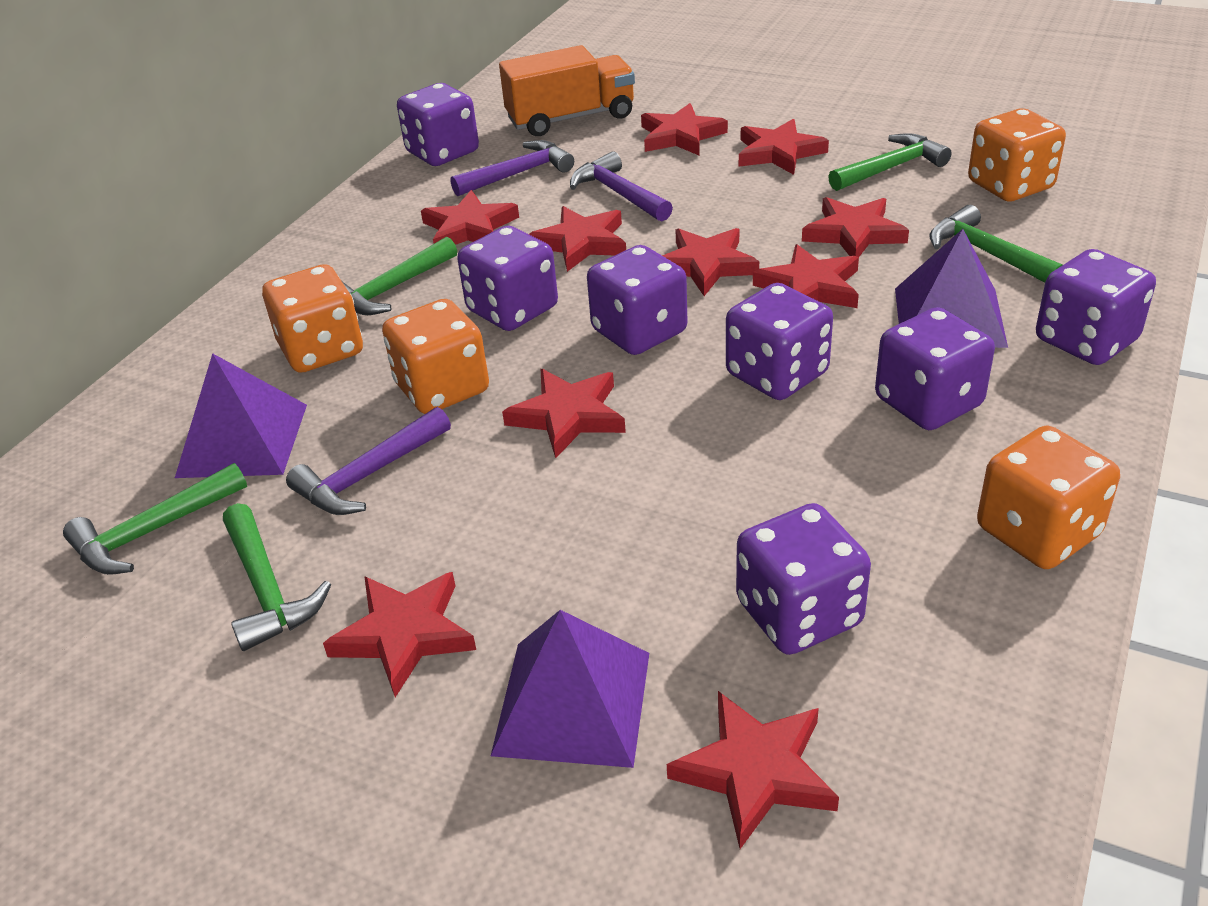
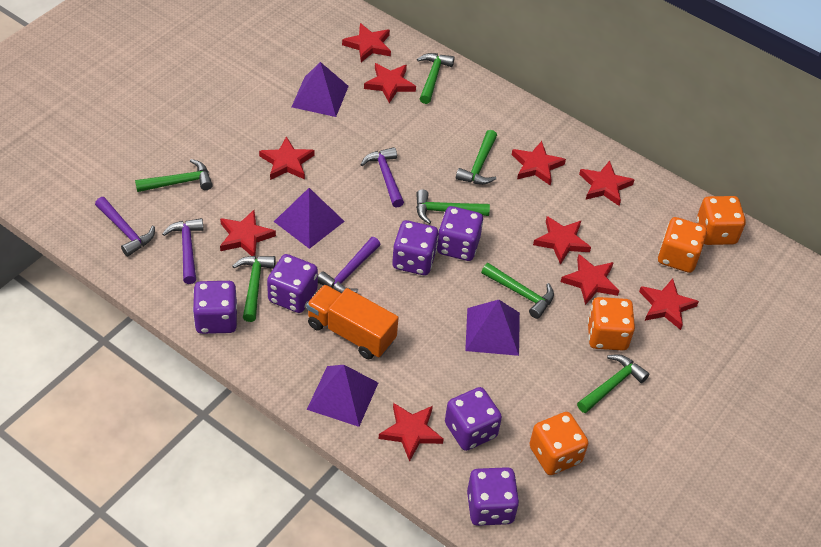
green hammer: 5 -> 7
purple dice: 7 -> 6
purple hammer: 3 -> 4
purple pyramid: 3 -> 4

